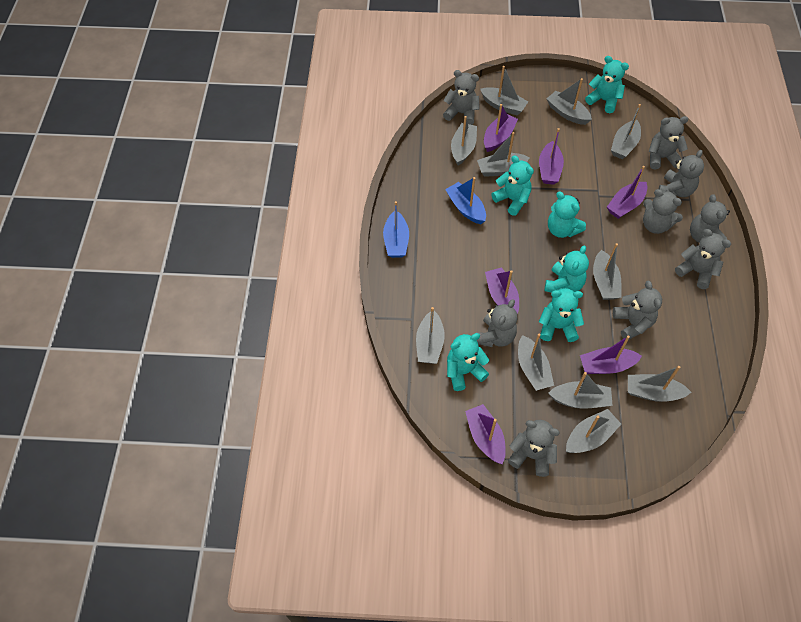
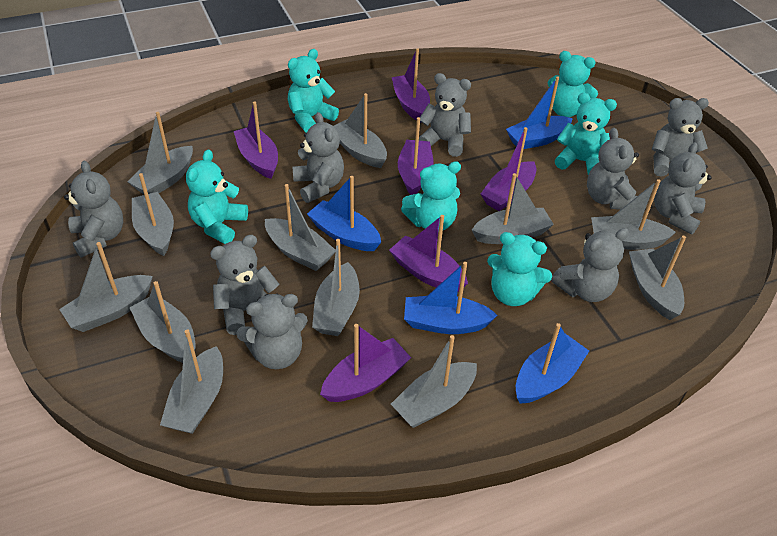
blue boat: 2 -> 4
grey boat: 11 -> 12

